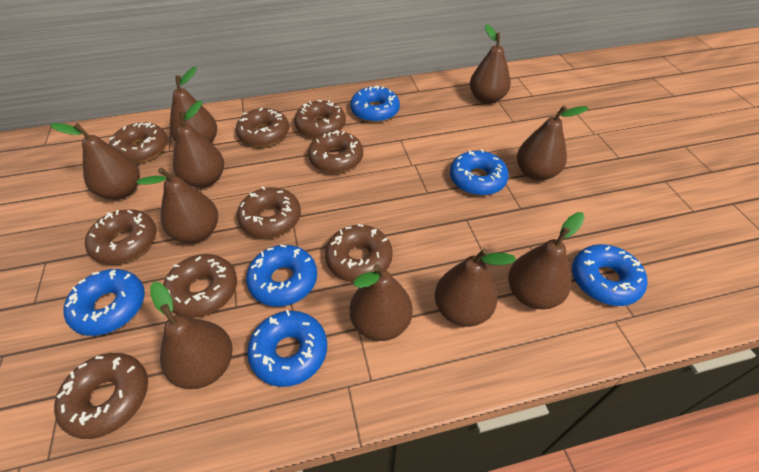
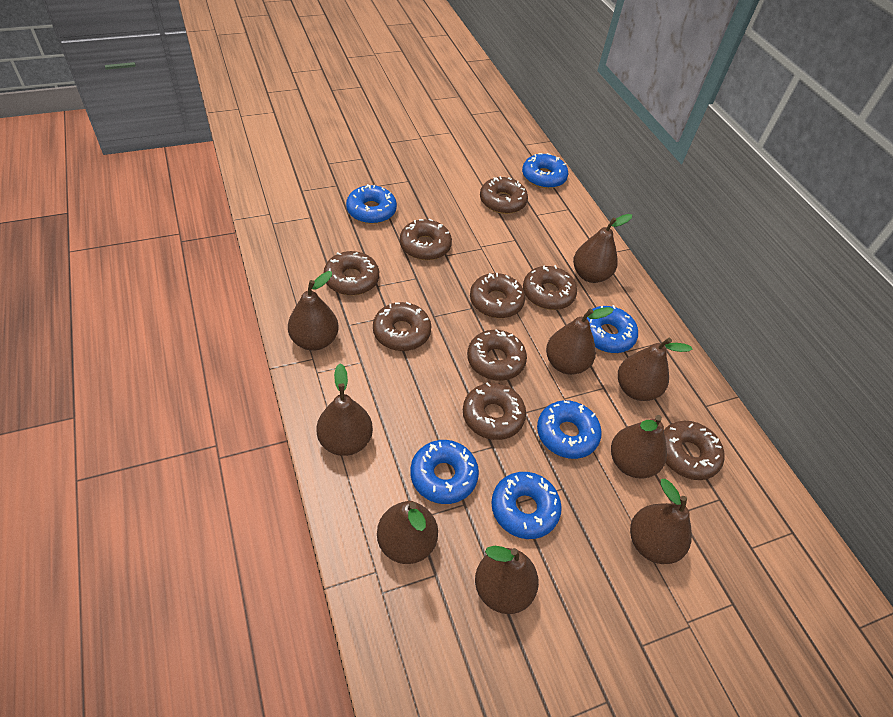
brown pear: 10 -> 9

